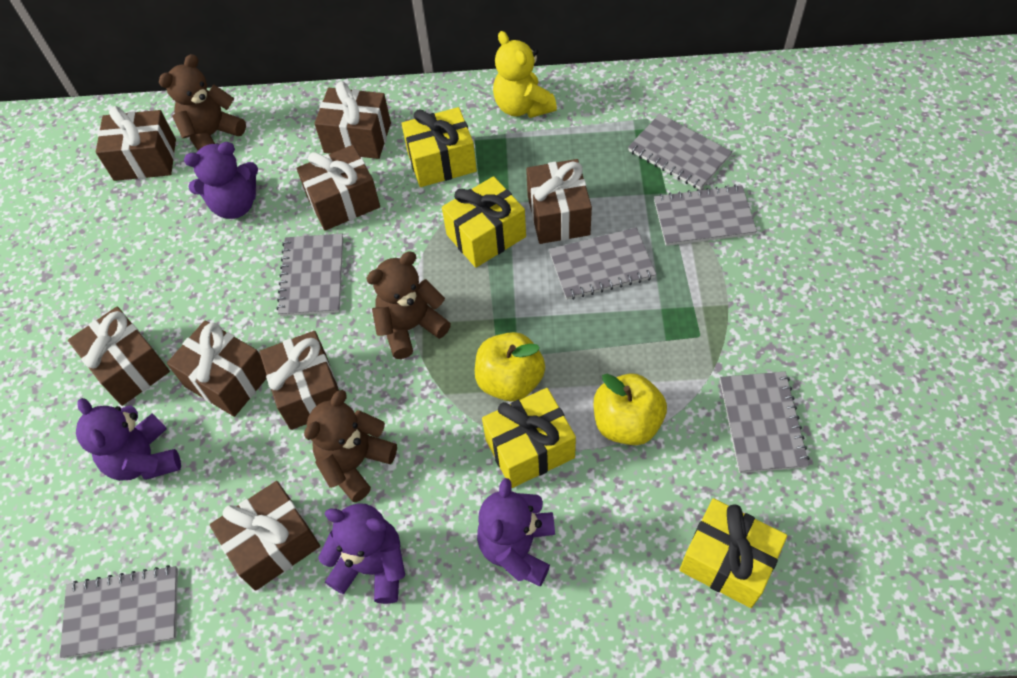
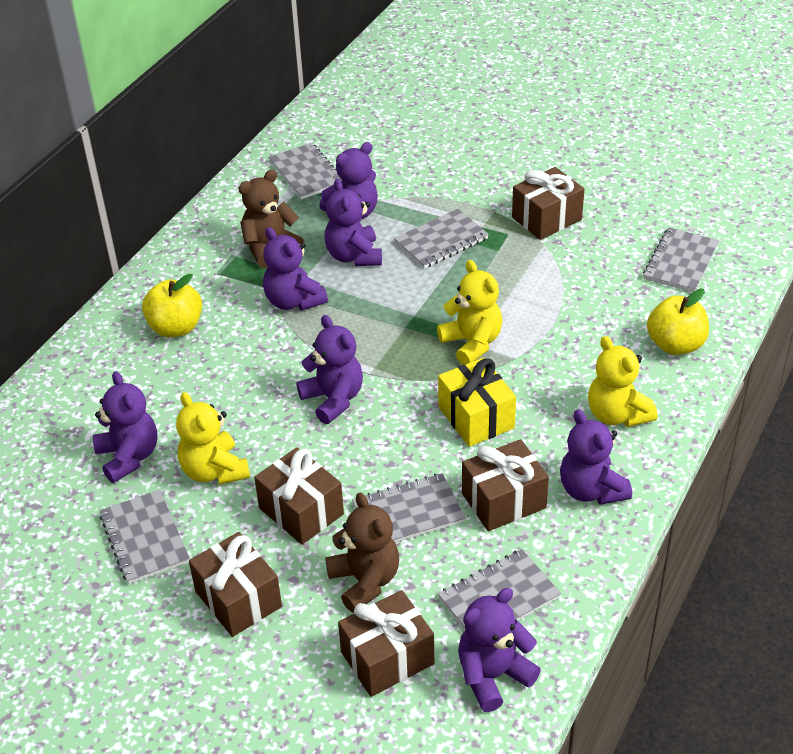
brown gift: 8 -> 5
brown teddy bear: 3 -> 2
purple teddy bear: 4 -> 7
yellow gift: 4 -> 1
yellow teddy bear: 1 -> 3

